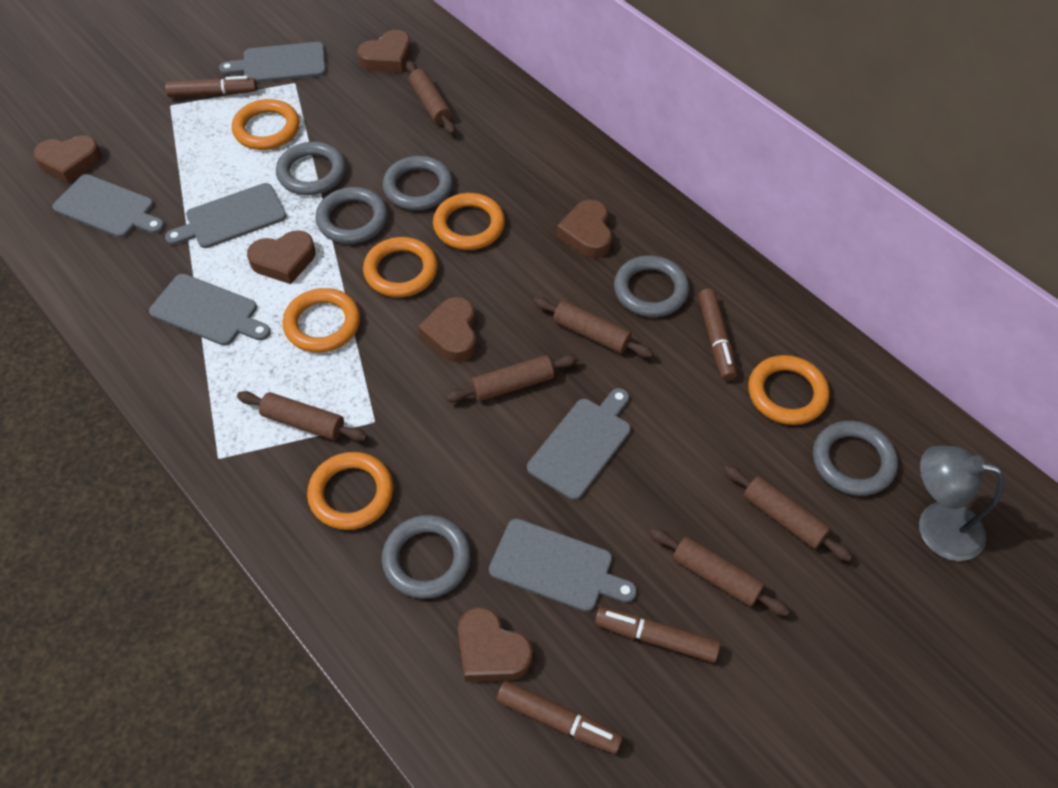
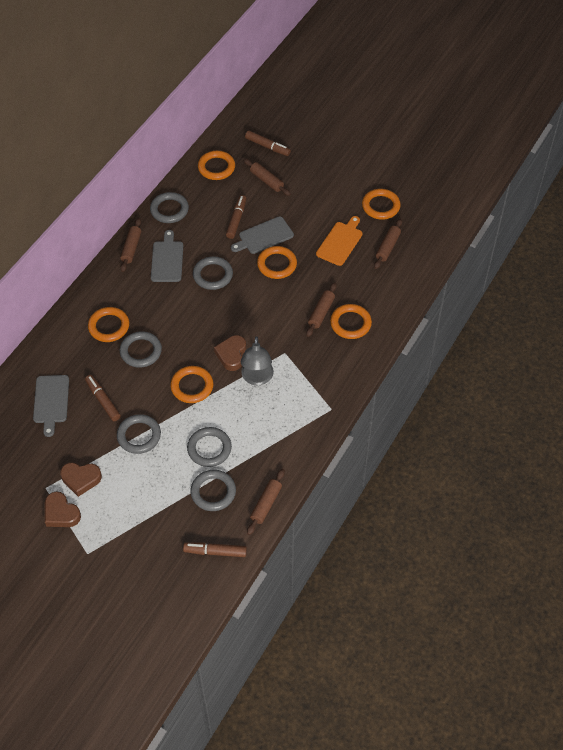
brown heart: 6 -> 3
brown rolling pin: 6 -> 5
grey cutting board: 6 -> 3
orange cutting board: 0 -> 1

